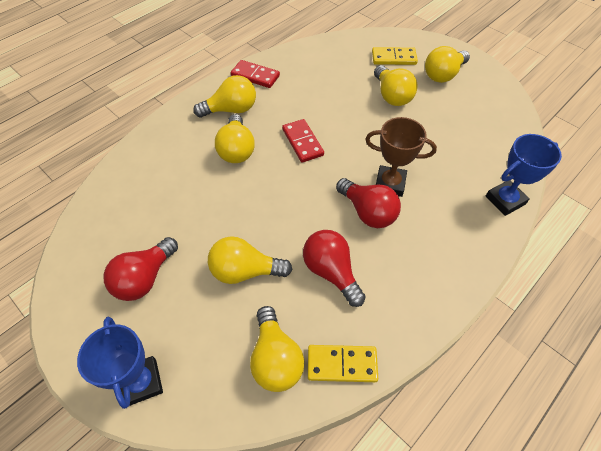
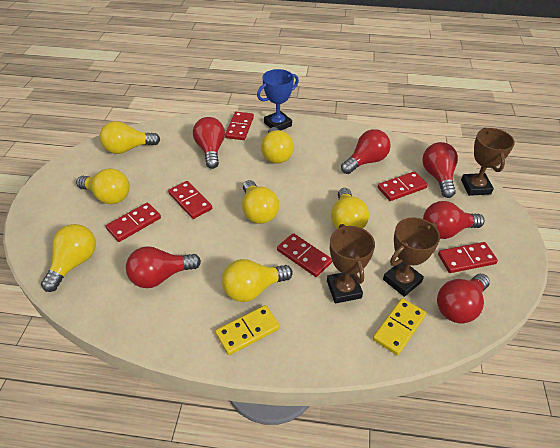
blue trophy: 2 -> 1
brown trophy: 1 -> 3
red domino: 2 -> 6
red light bulb: 3 -> 6
yellow light bulb: 6 -> 7

